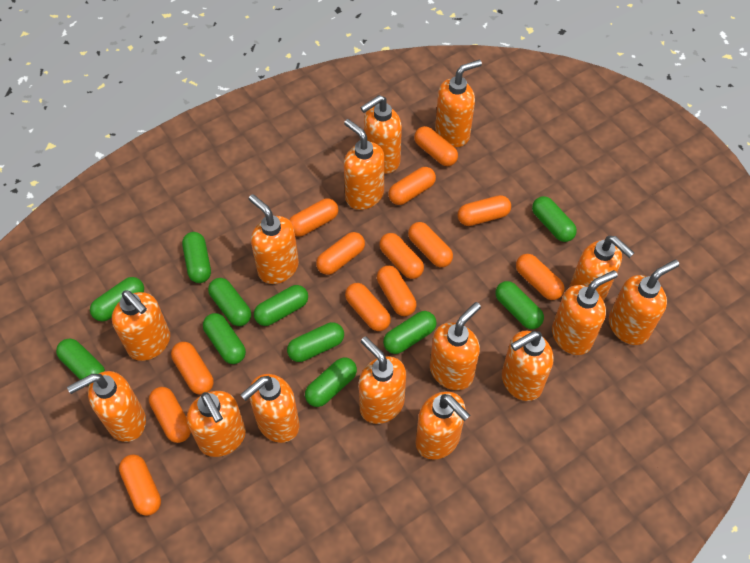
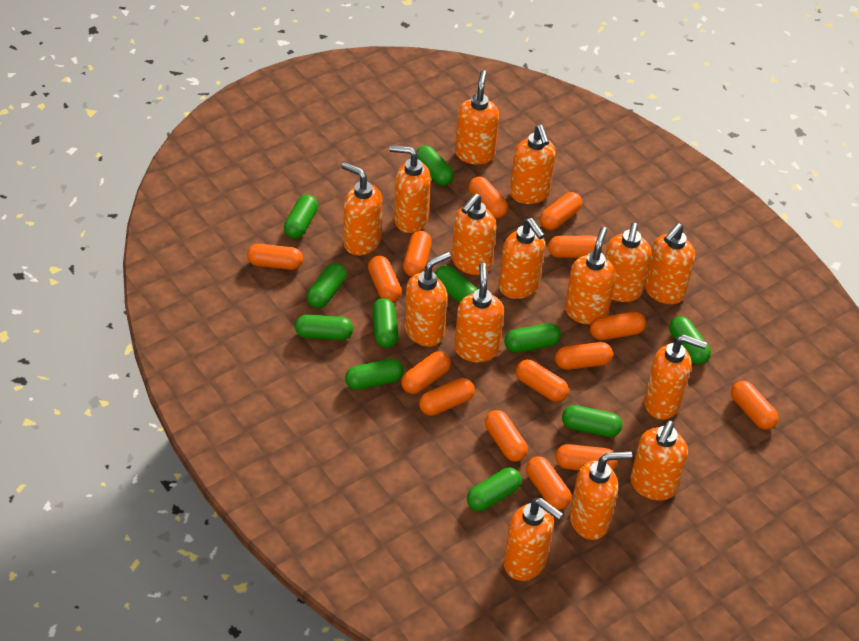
orange capsule: 13 -> 15

